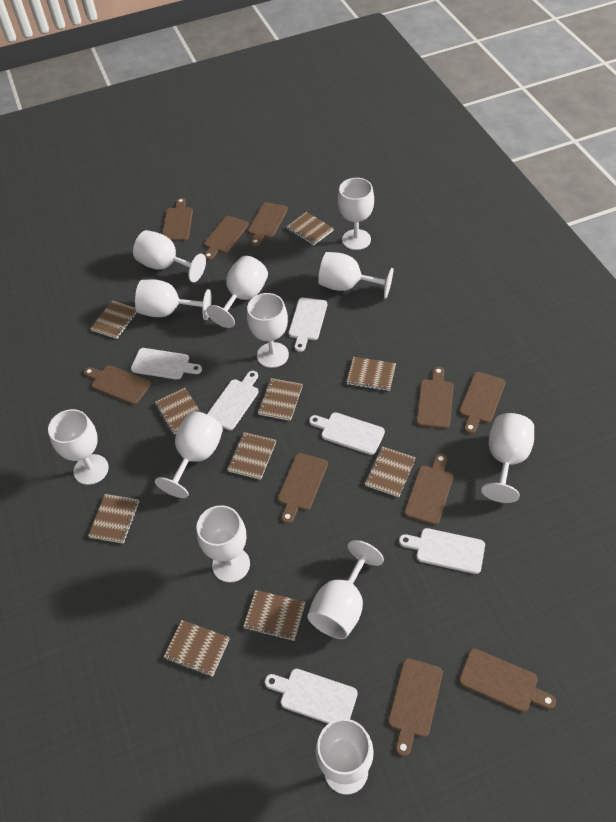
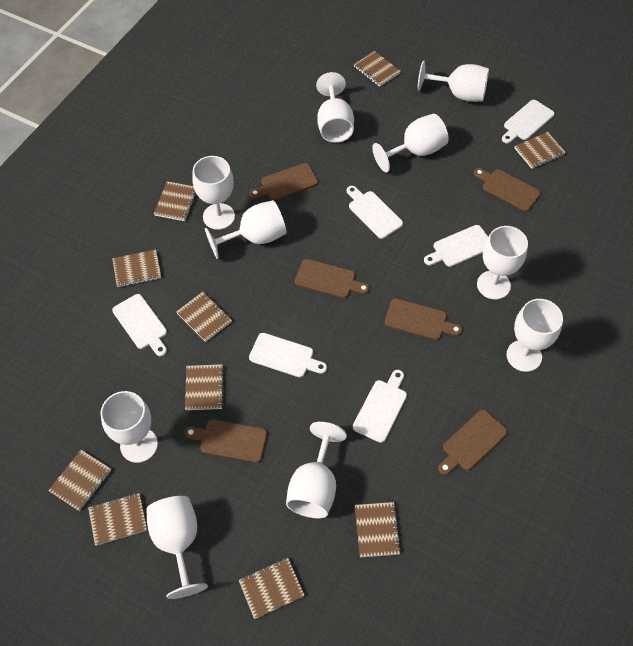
brown cutting board: 10 -> 6
white goblet: 12 -> 10

